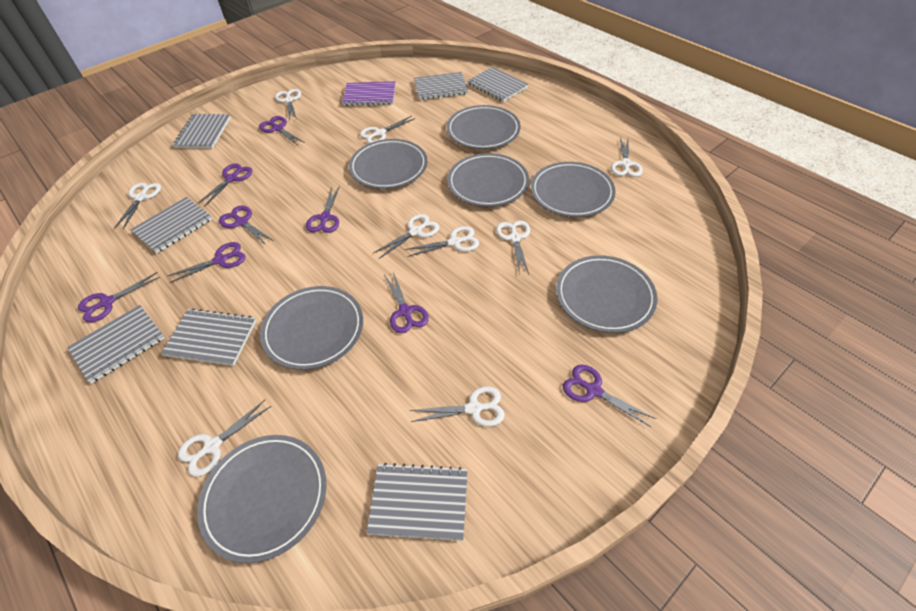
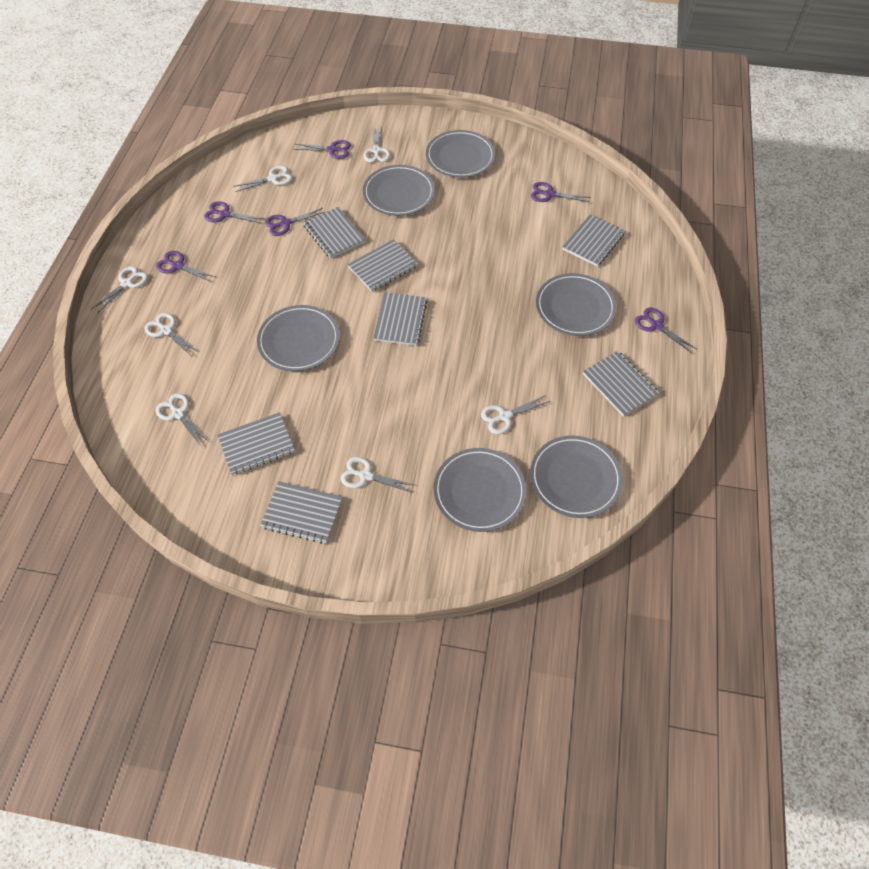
grey plate: 7 -> 6
purple notebook: 1 -> 0
purple scissors: 8 -> 6
white scissors: 9 -> 7

